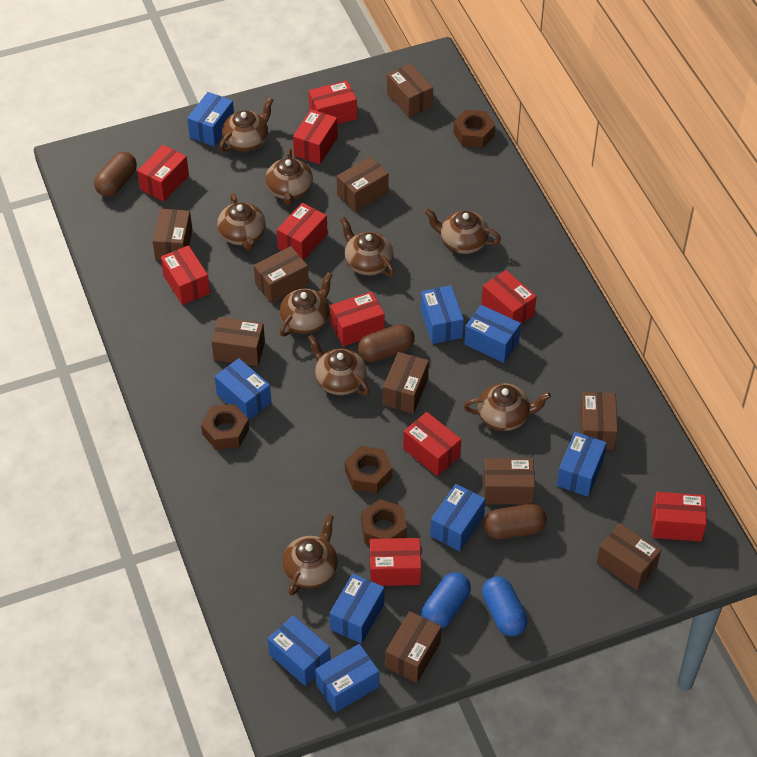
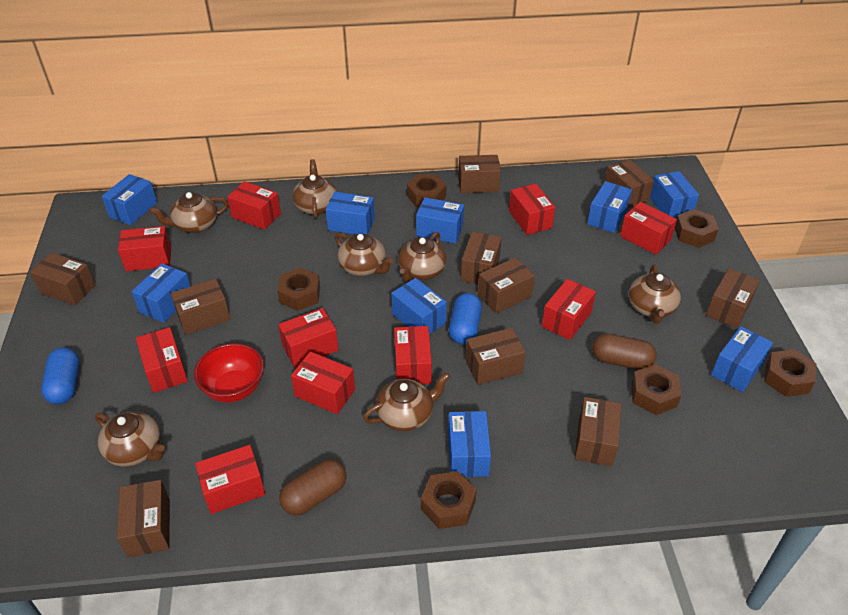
brown capsule: 3 -> 2
brown nut: 4 -> 6
brown teapot: 9 -> 7
red bowl: 0 -> 1

